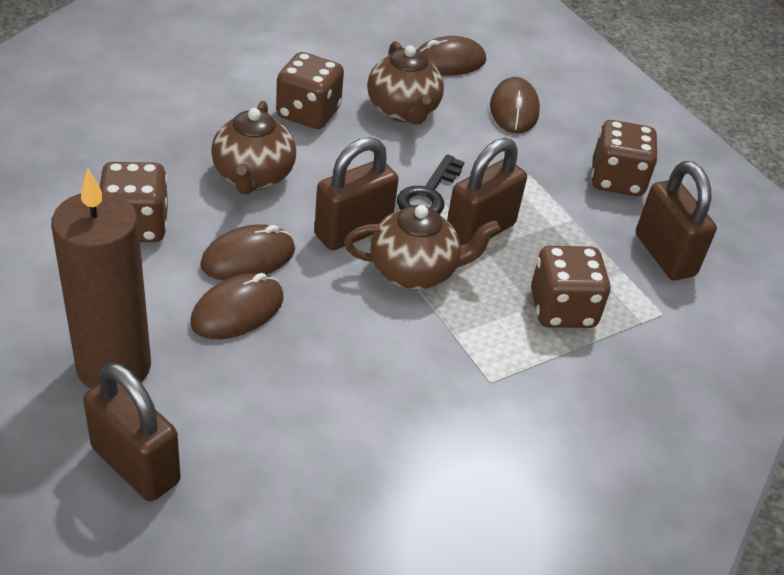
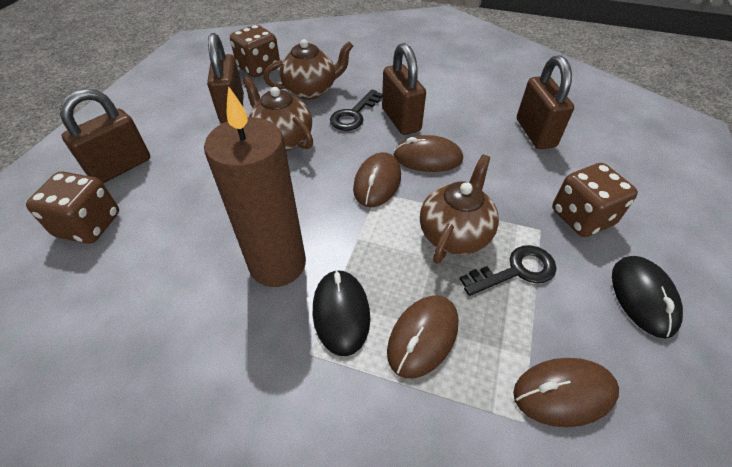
black key: 1 -> 2
black mouse: 0 -> 2
brown dice: 4 -> 3

